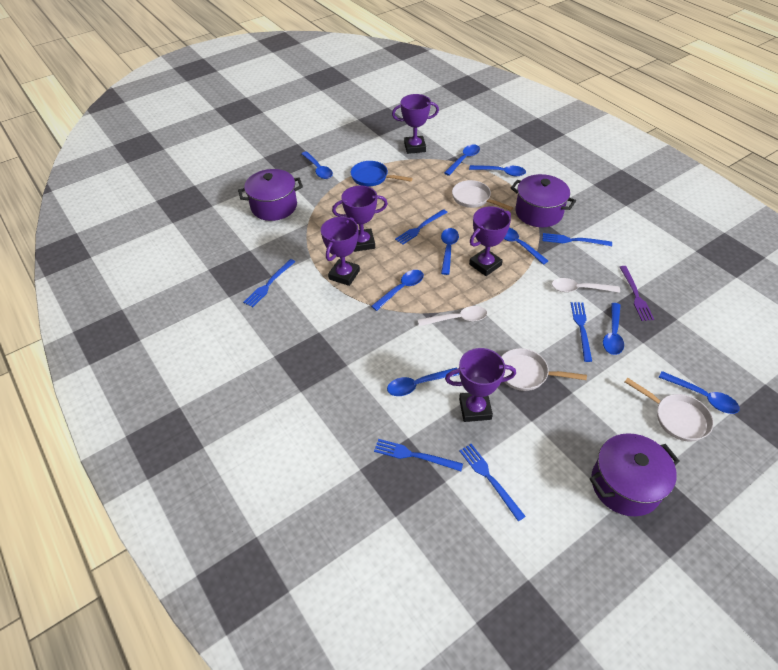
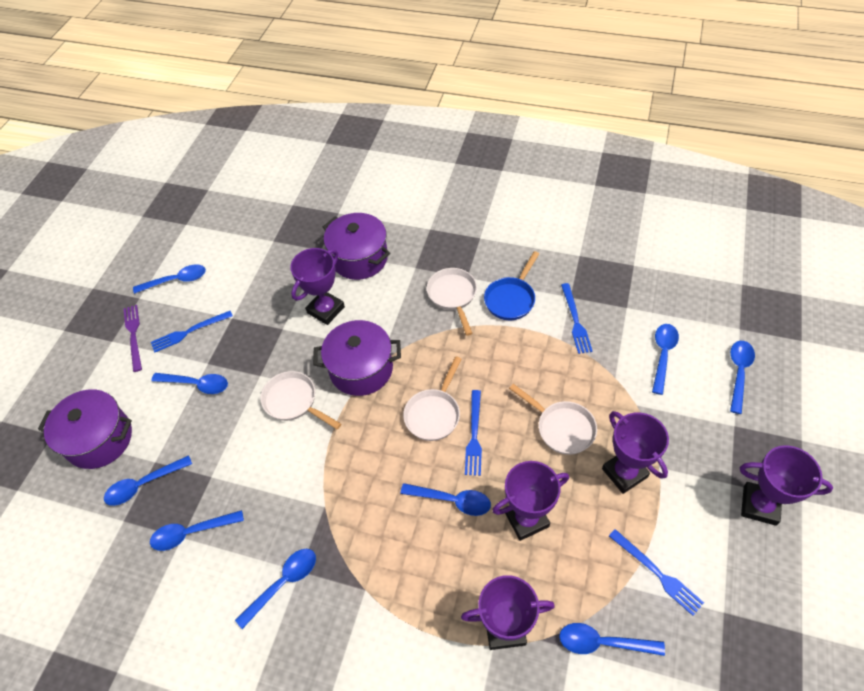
blue fork: 6 -> 4
white pan: 3 -> 4
white spoon: 2 -> 0

